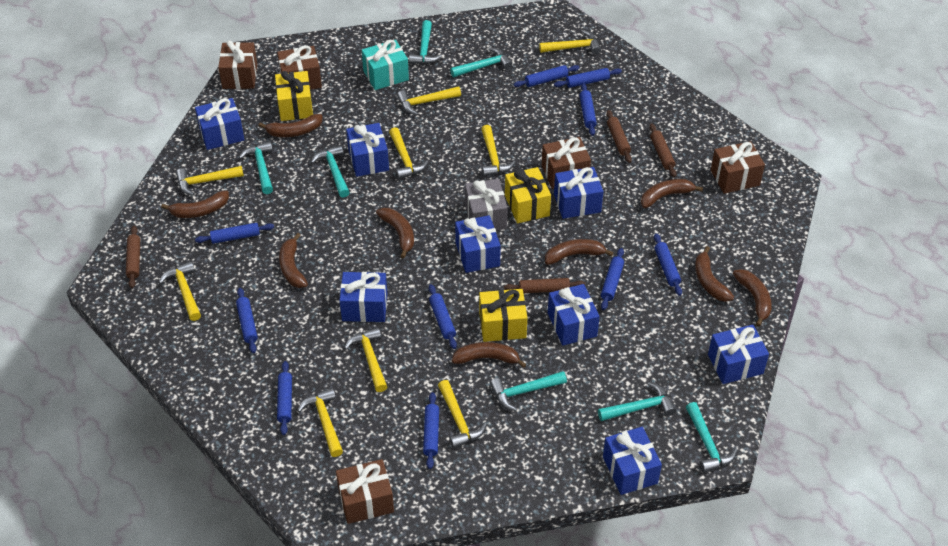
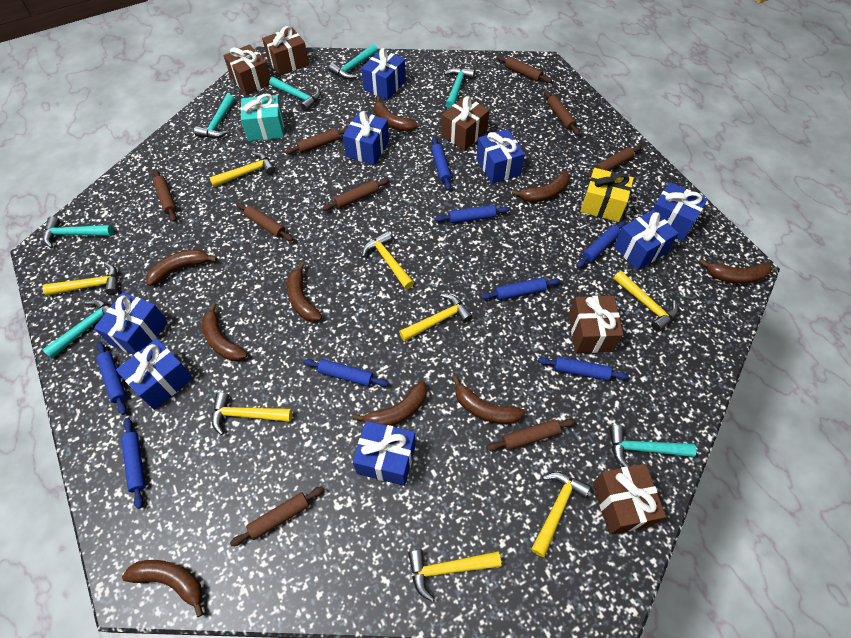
blue rolling pin: 10 -> 8
brown rolling pin: 4 -> 9
grey gift: 1 -> 0
yellow gift: 3 -> 1
yellow hammer: 9 -> 8

